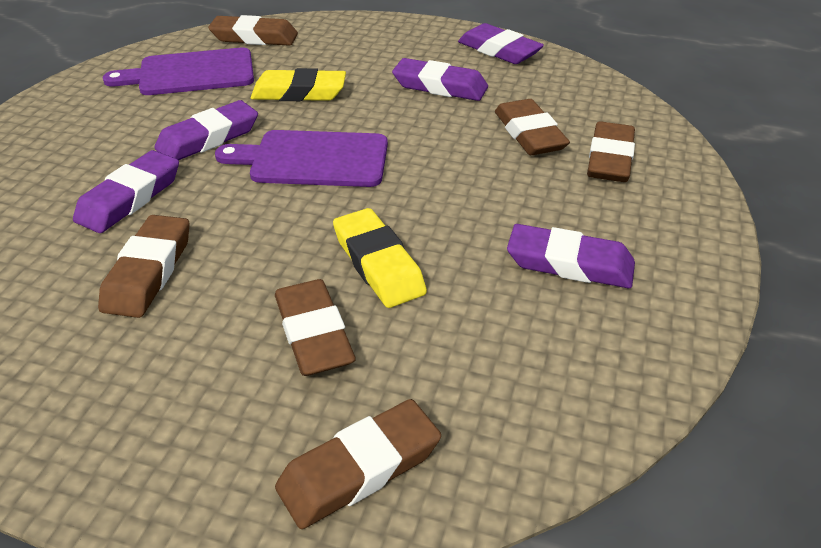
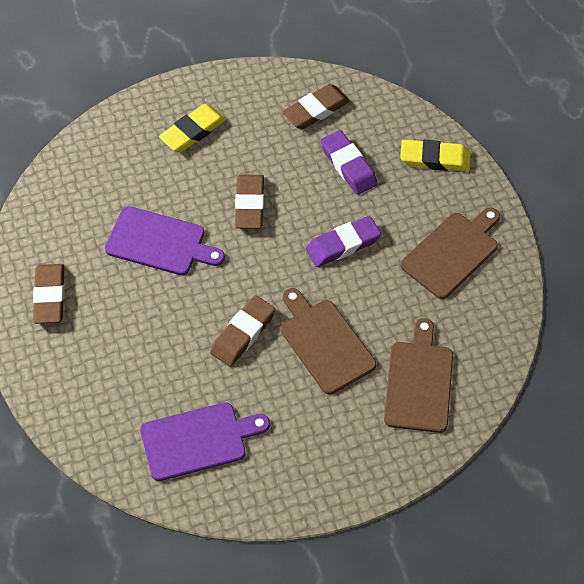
brown cutting board: 0 -> 3
brown eraser: 6 -> 4
purple eraser: 5 -> 2

